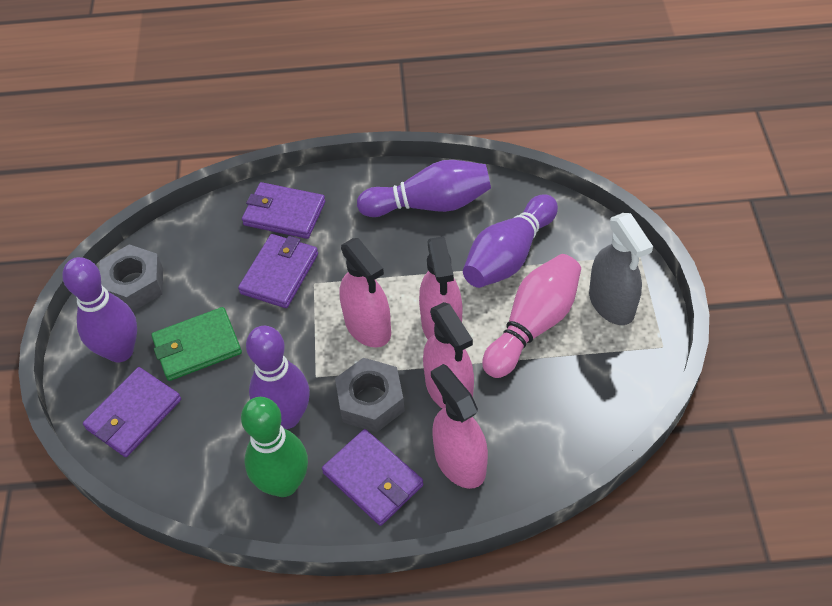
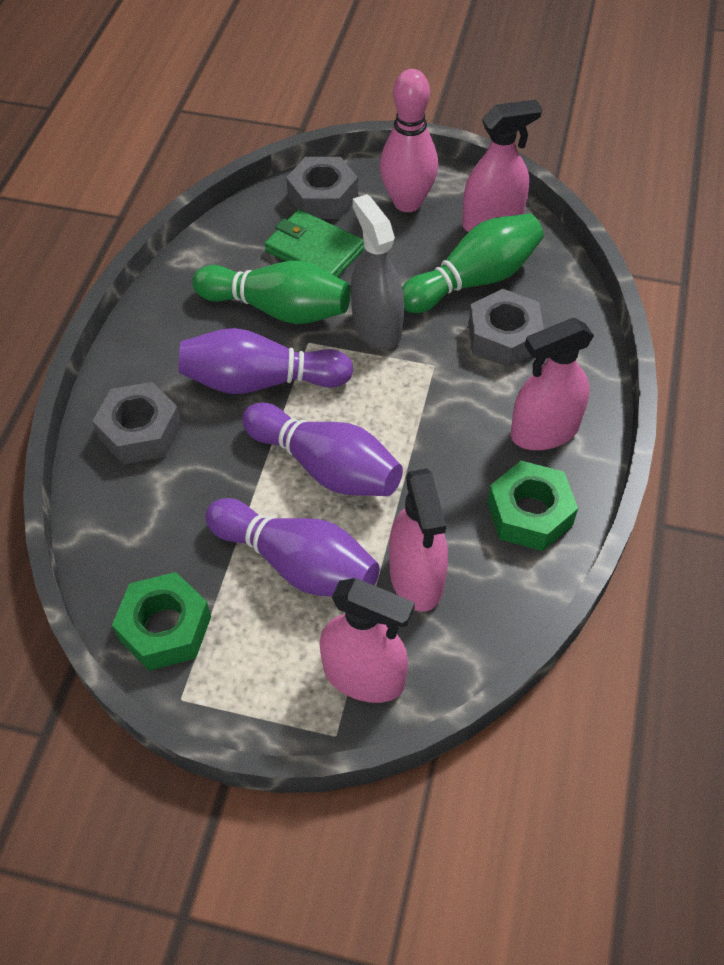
green bowling pin: 1 -> 2
green nut: 0 -> 2
grey nut: 2 -> 3
purple bowling pin: 4 -> 3
purple wallet: 4 -> 0

